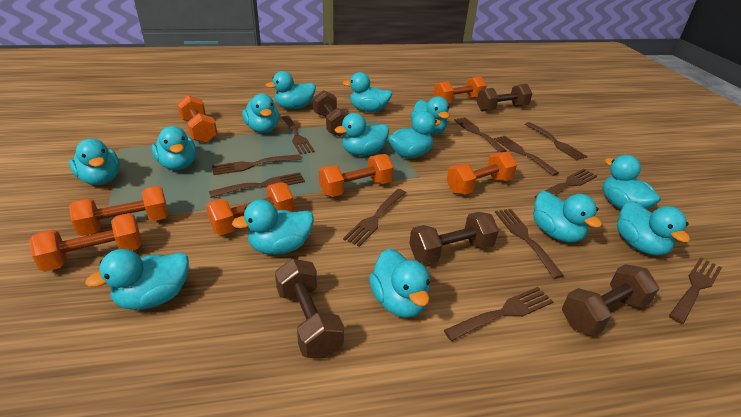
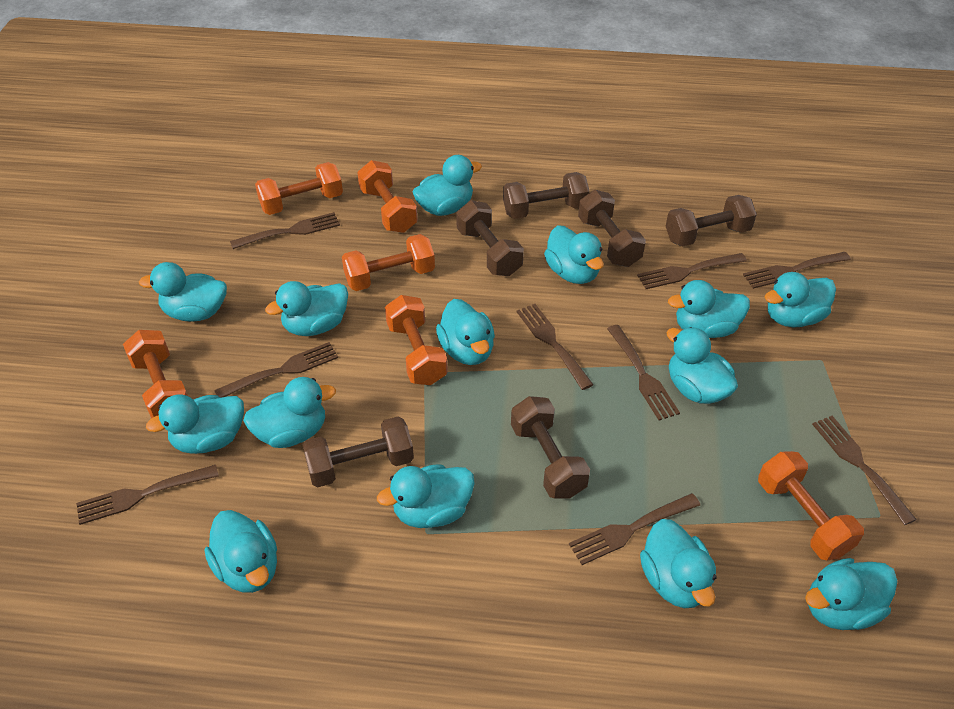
brown dumbbell: 5 -> 6
brown fork: 11 -> 9
orange dumbbell: 7 -> 6

